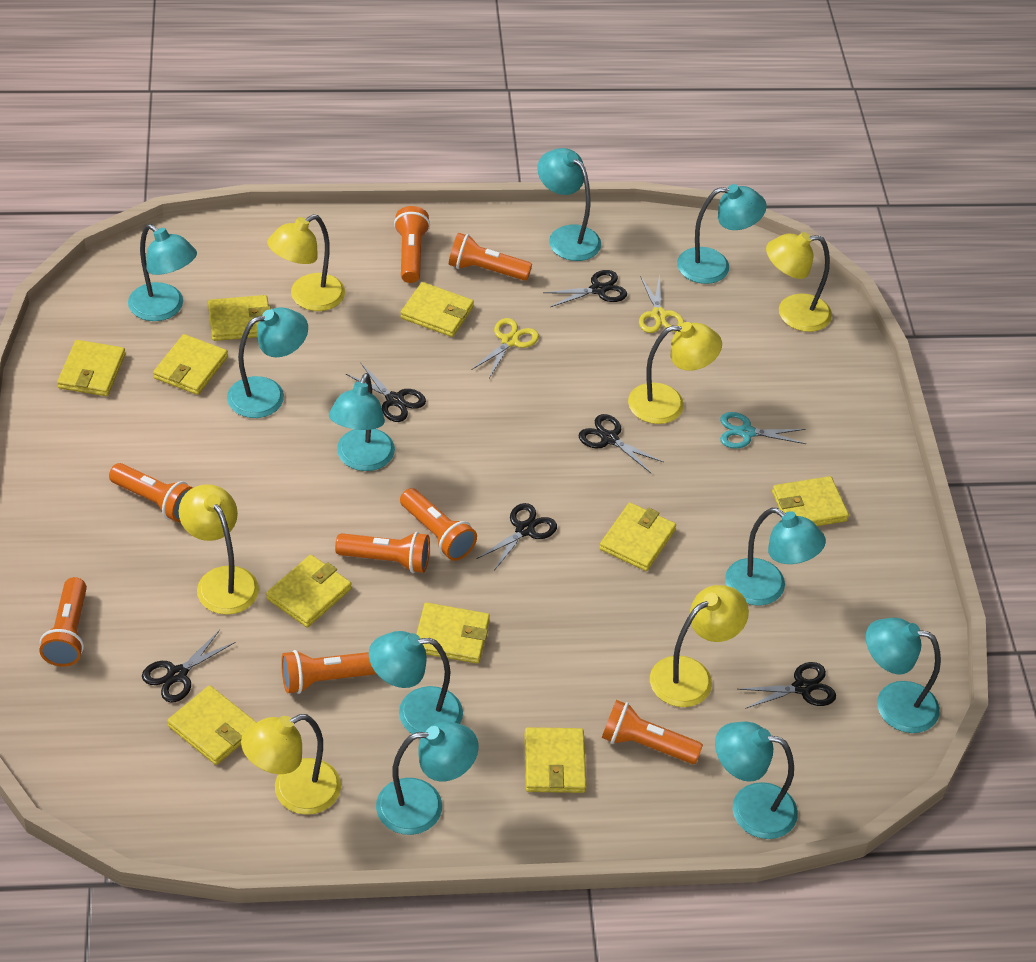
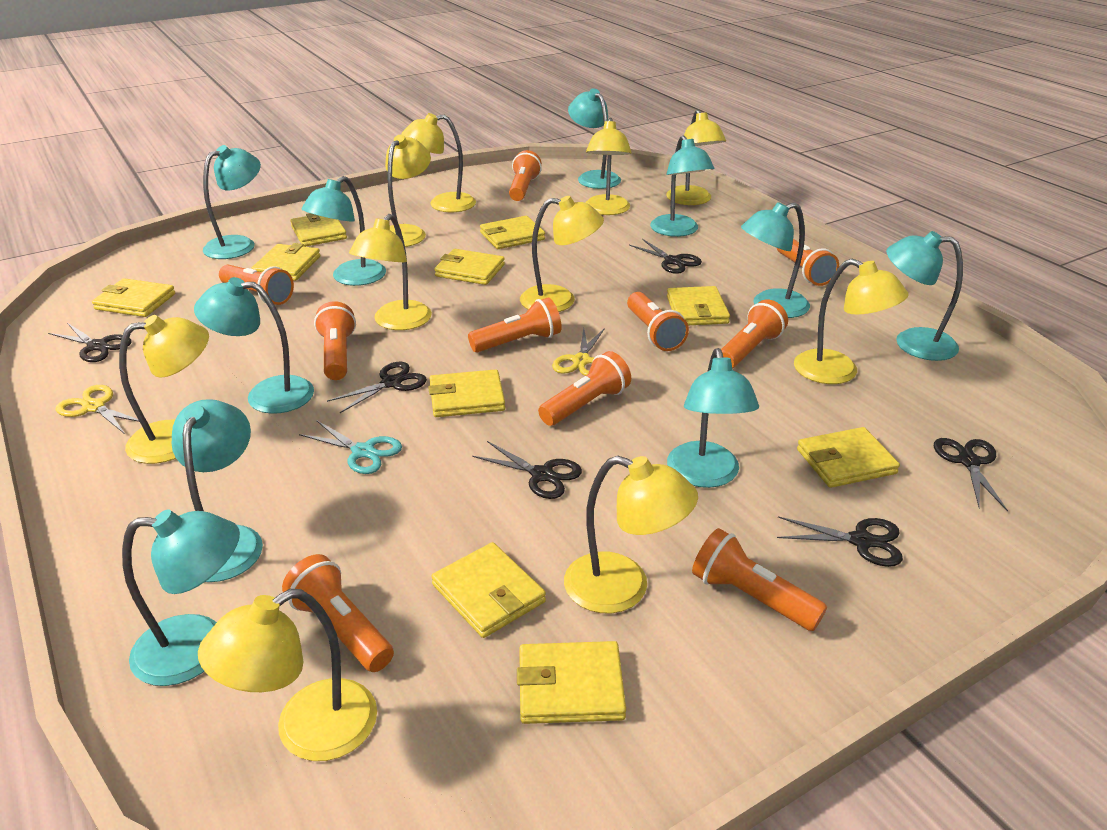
orange flashlight: 8 -> 10
yellow lamp: 6 -> 10

